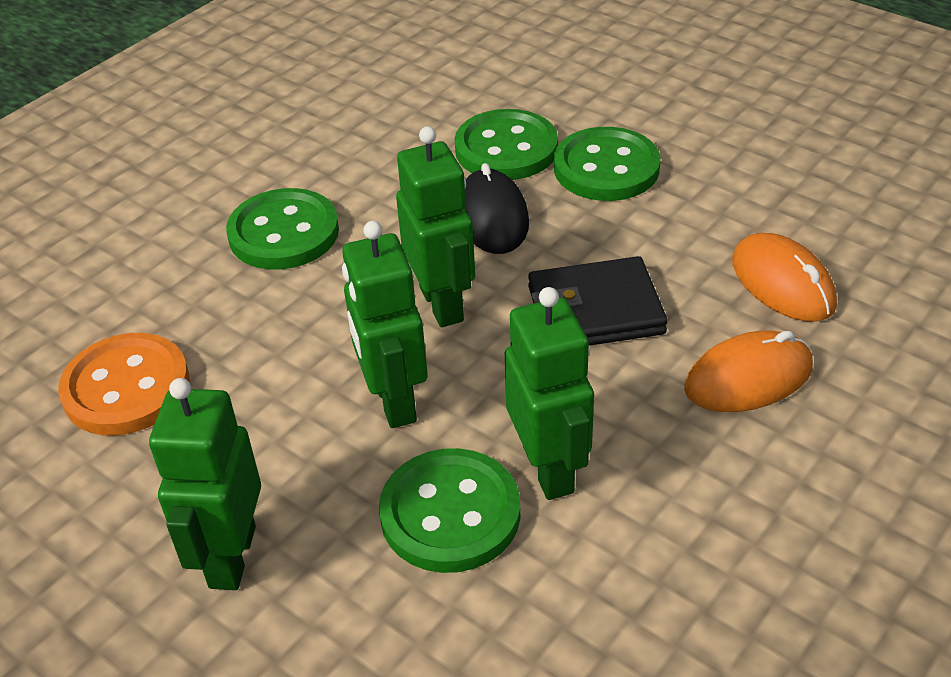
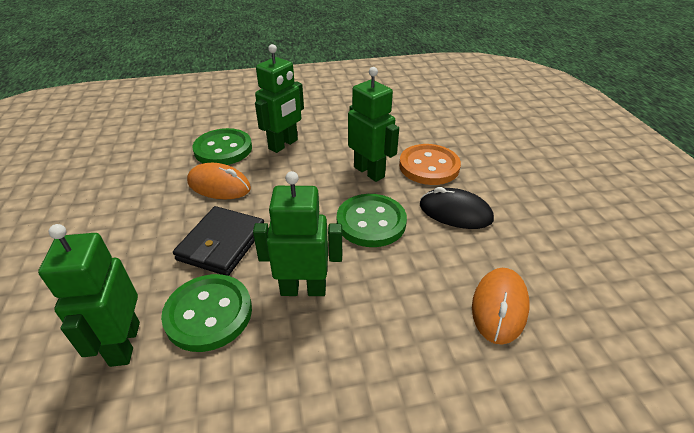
green button: 4 -> 3

